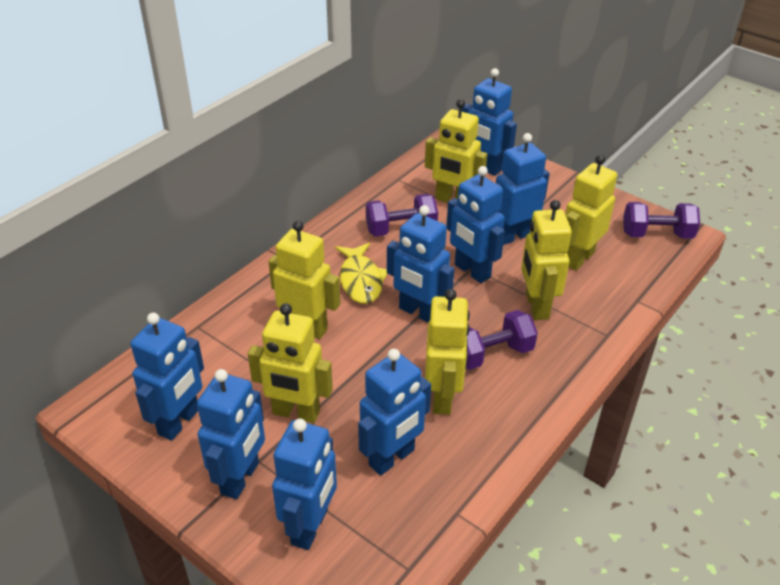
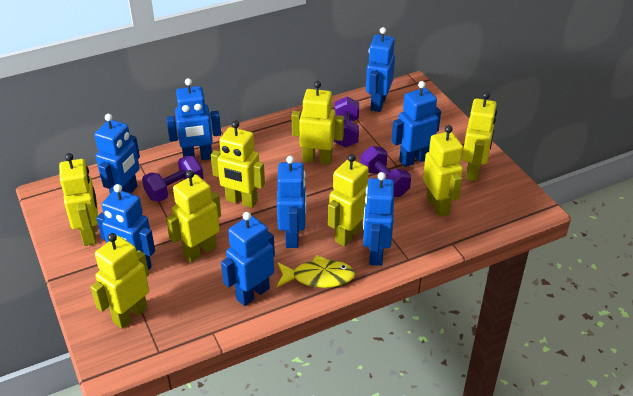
yellow robot: 6 -> 8

